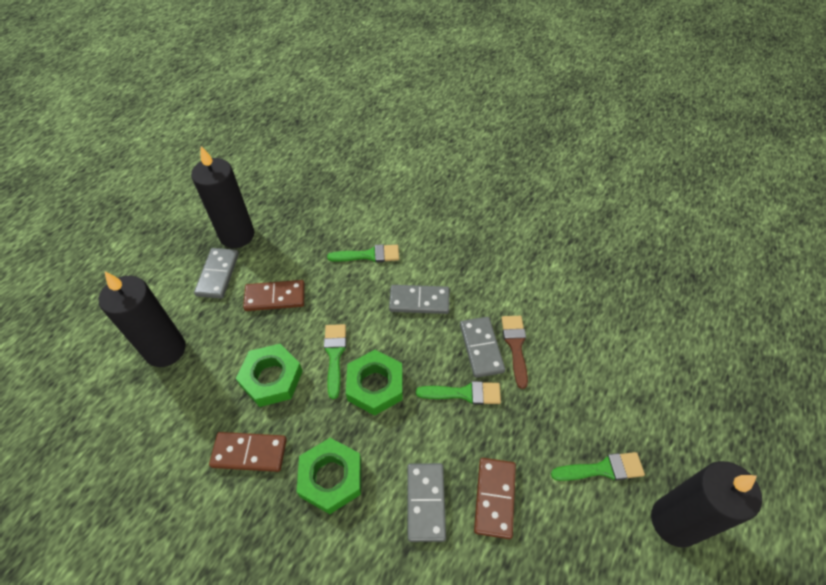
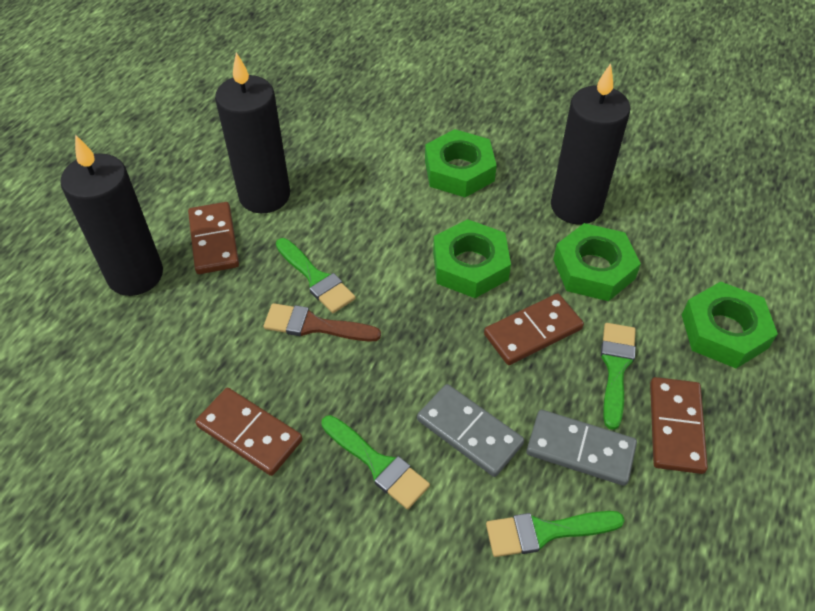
brown domino: 3 -> 4
green nut: 3 -> 4
grey domino: 4 -> 2

